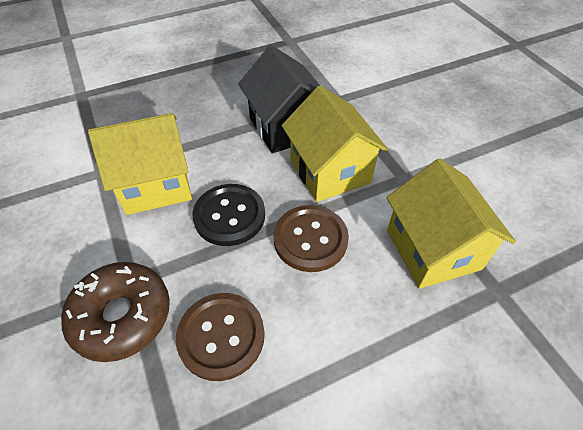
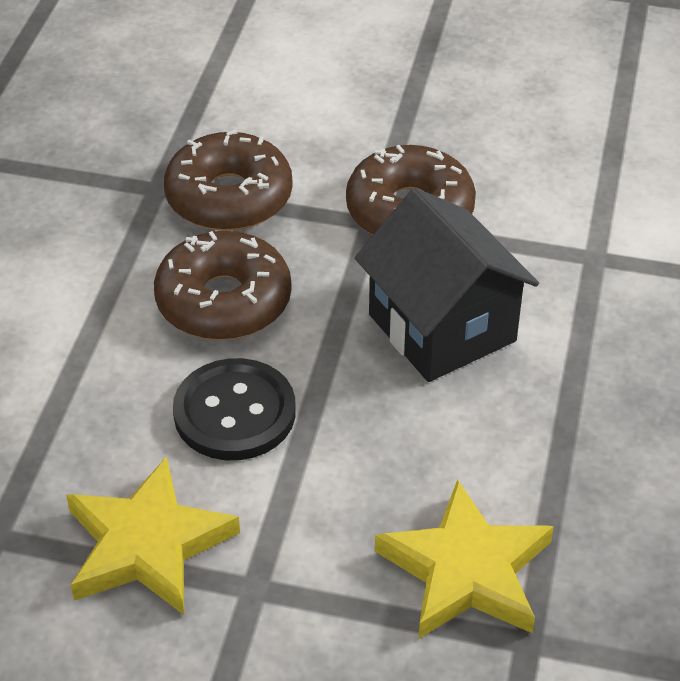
brown button: 2 -> 0
brown donut: 1 -> 3
yellow house: 3 -> 0
yellow star: 0 -> 2

